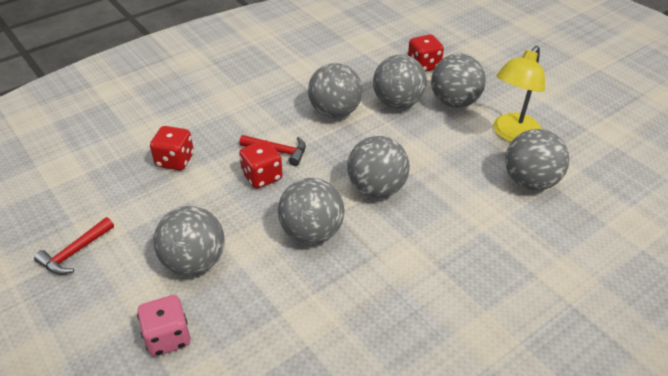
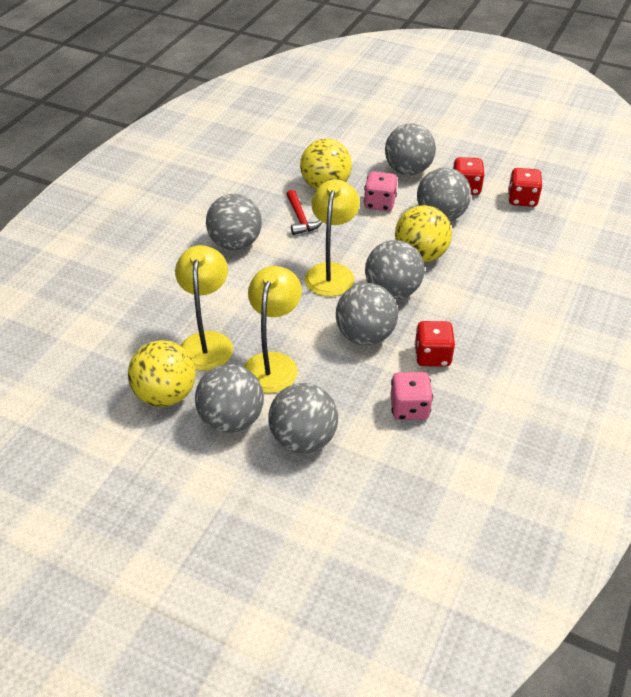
pink dice: 1 -> 2
red hammer: 2 -> 1
yellow ball: 0 -> 3
yellow lamp: 1 -> 3

